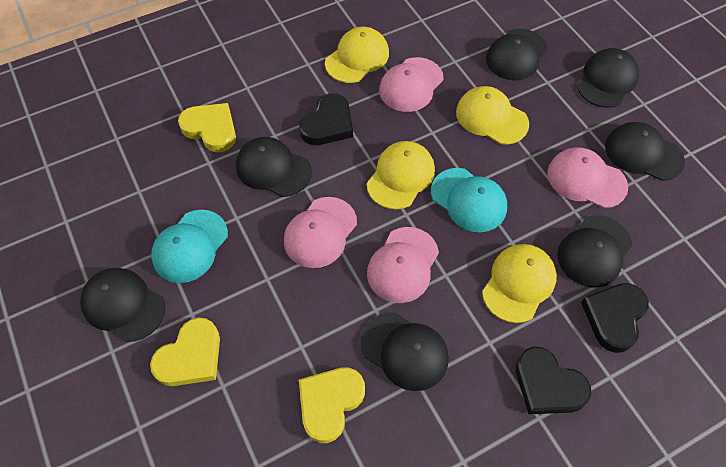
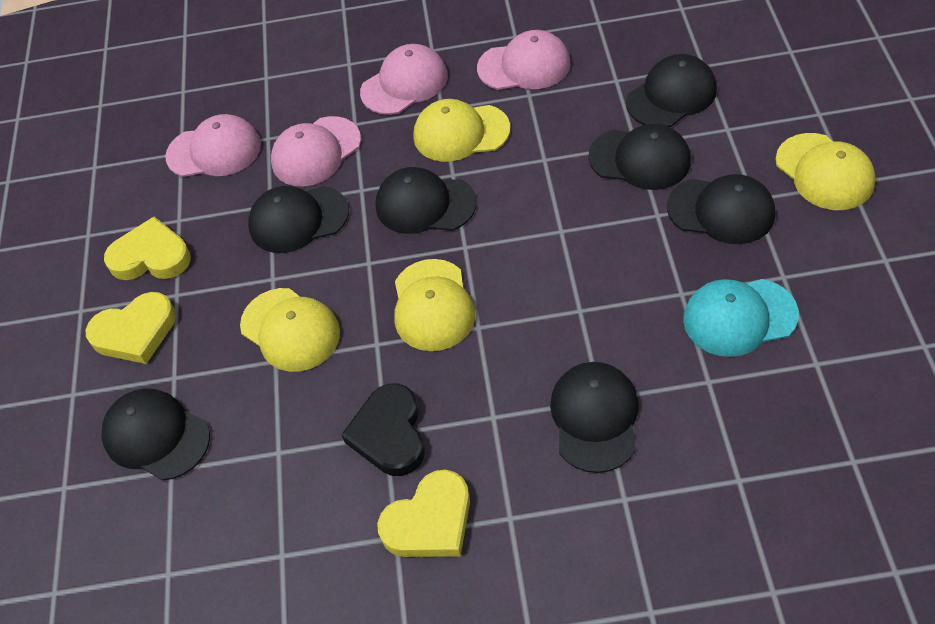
black heart: 3 -> 1
turquoise cap: 2 -> 1

